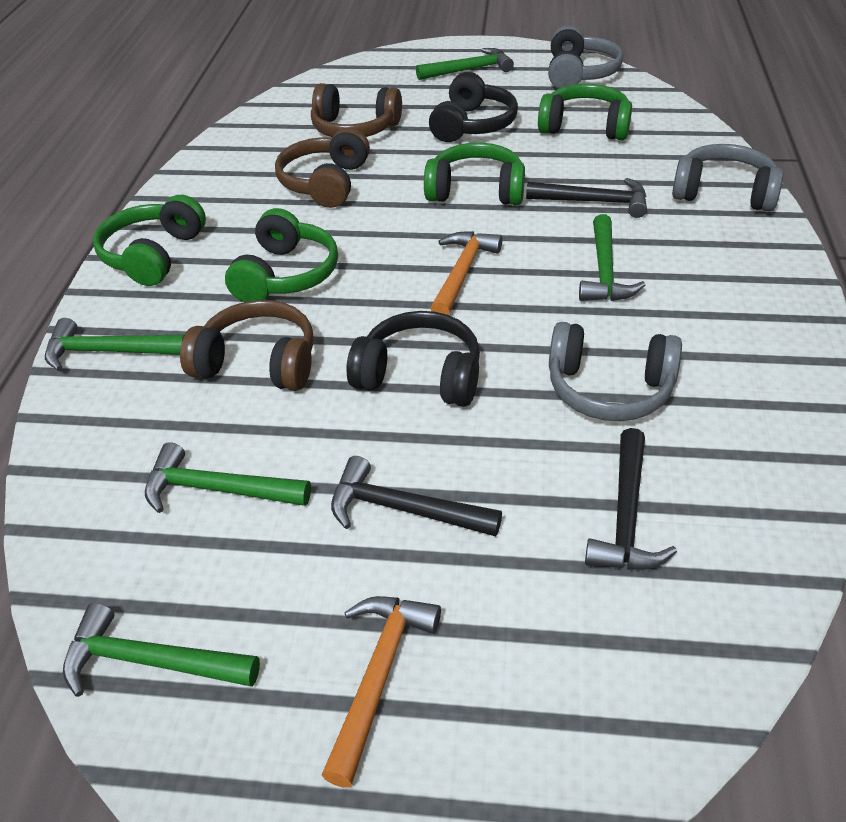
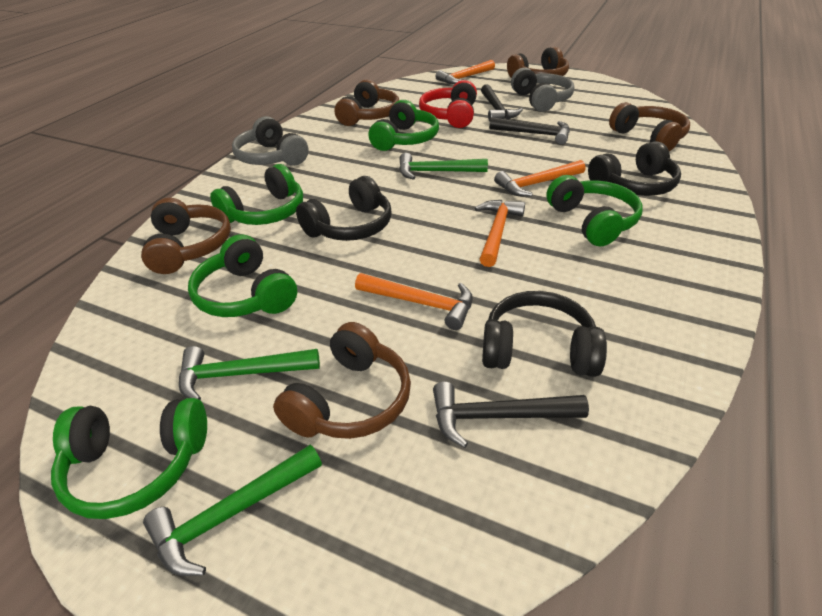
black headphones: 2 -> 3
brown headphones: 3 -> 5
green hammer: 5 -> 3
green headphones: 4 -> 5
grey headphones: 3 -> 2
orange hammer: 2 -> 4
red headphones: 0 -> 1

